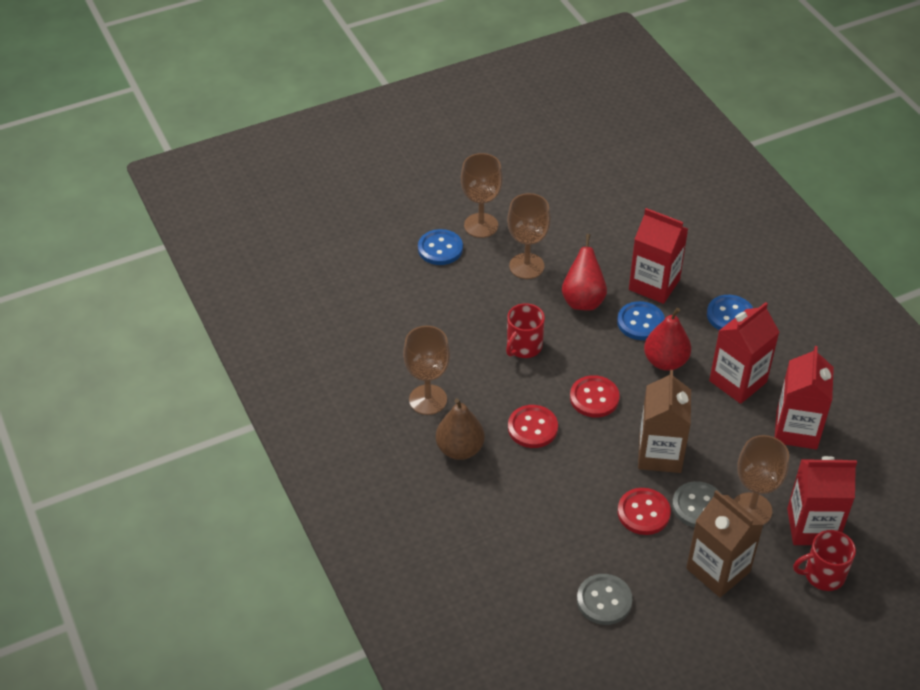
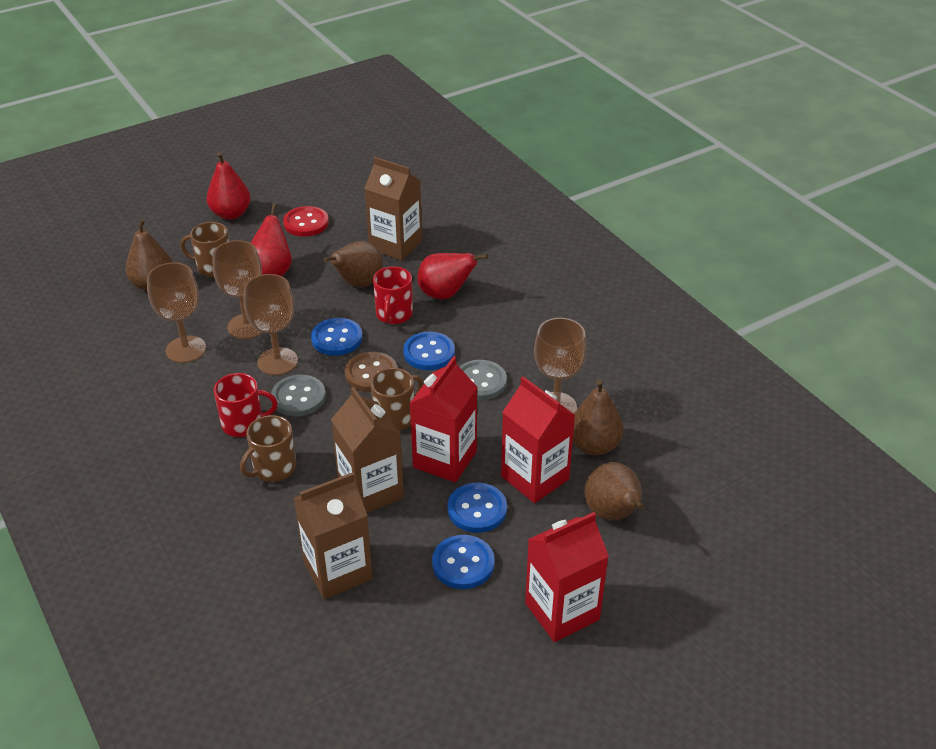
blue button: 3 -> 4
brown button: 0 -> 1
brown carton: 2 -> 3
brown mug: 0 -> 3
brown pear: 1 -> 4
red button: 3 -> 1
red carton: 4 -> 3
red pear: 2 -> 3

